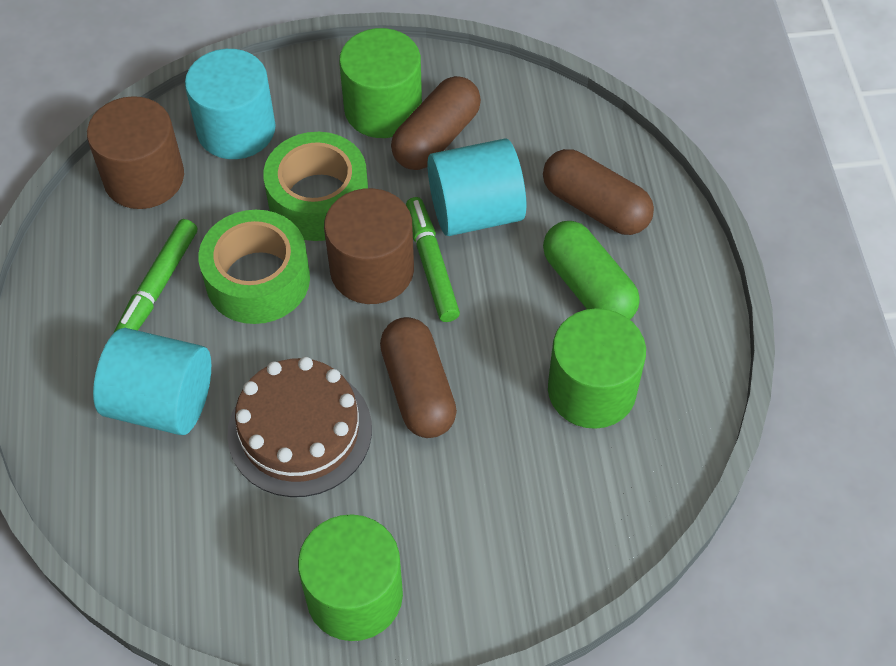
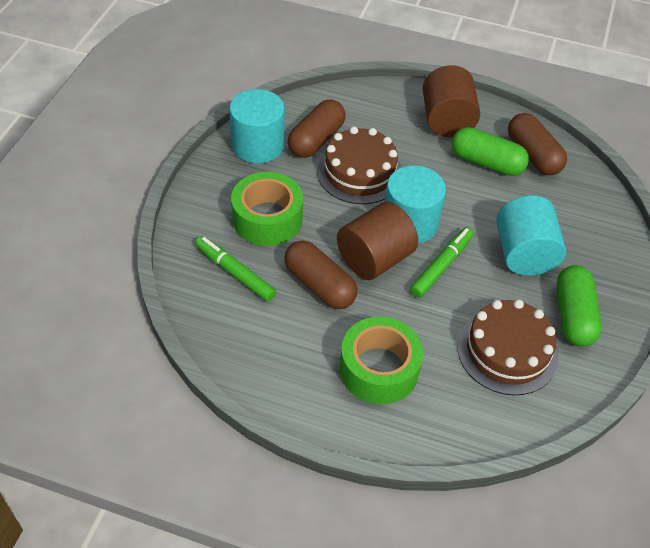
brown cake: 1 -> 2
green capsule: 1 -> 2
green cylinder: 3 -> 0

